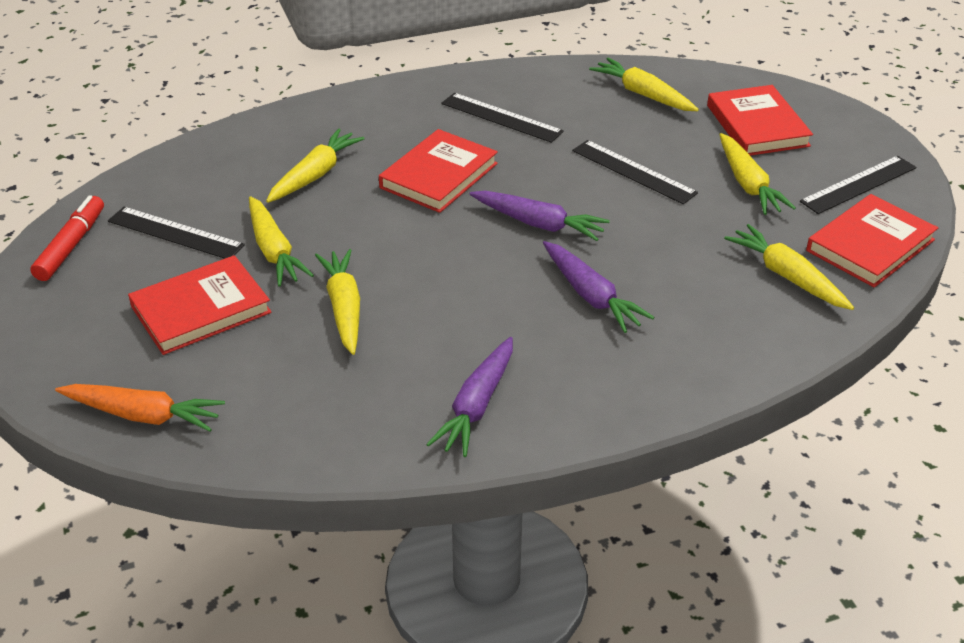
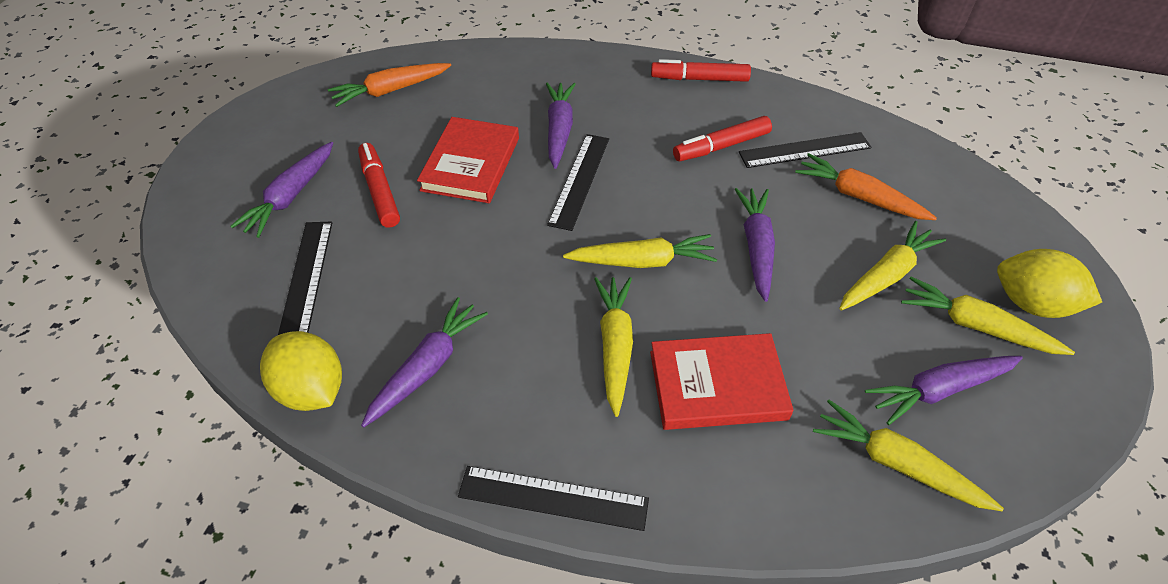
orange carrot: 1 -> 2
purple carrot: 3 -> 5
red book: 4 -> 2
red marker: 1 -> 3
yellow carrot: 6 -> 5
yellow lemon: 0 -> 2

